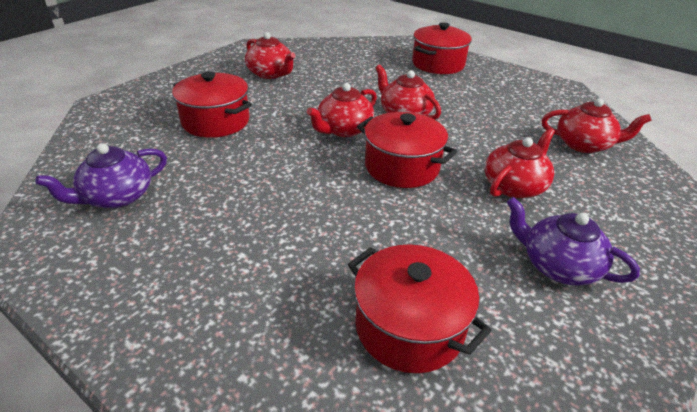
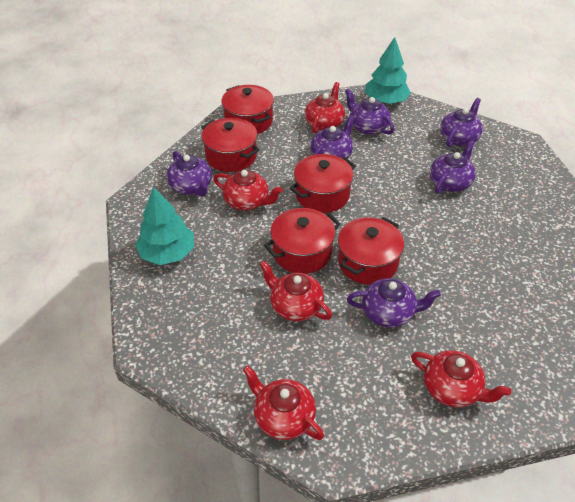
purple teapot: 2 -> 6
red pot: 4 -> 5
turquoise tree: 0 -> 2

